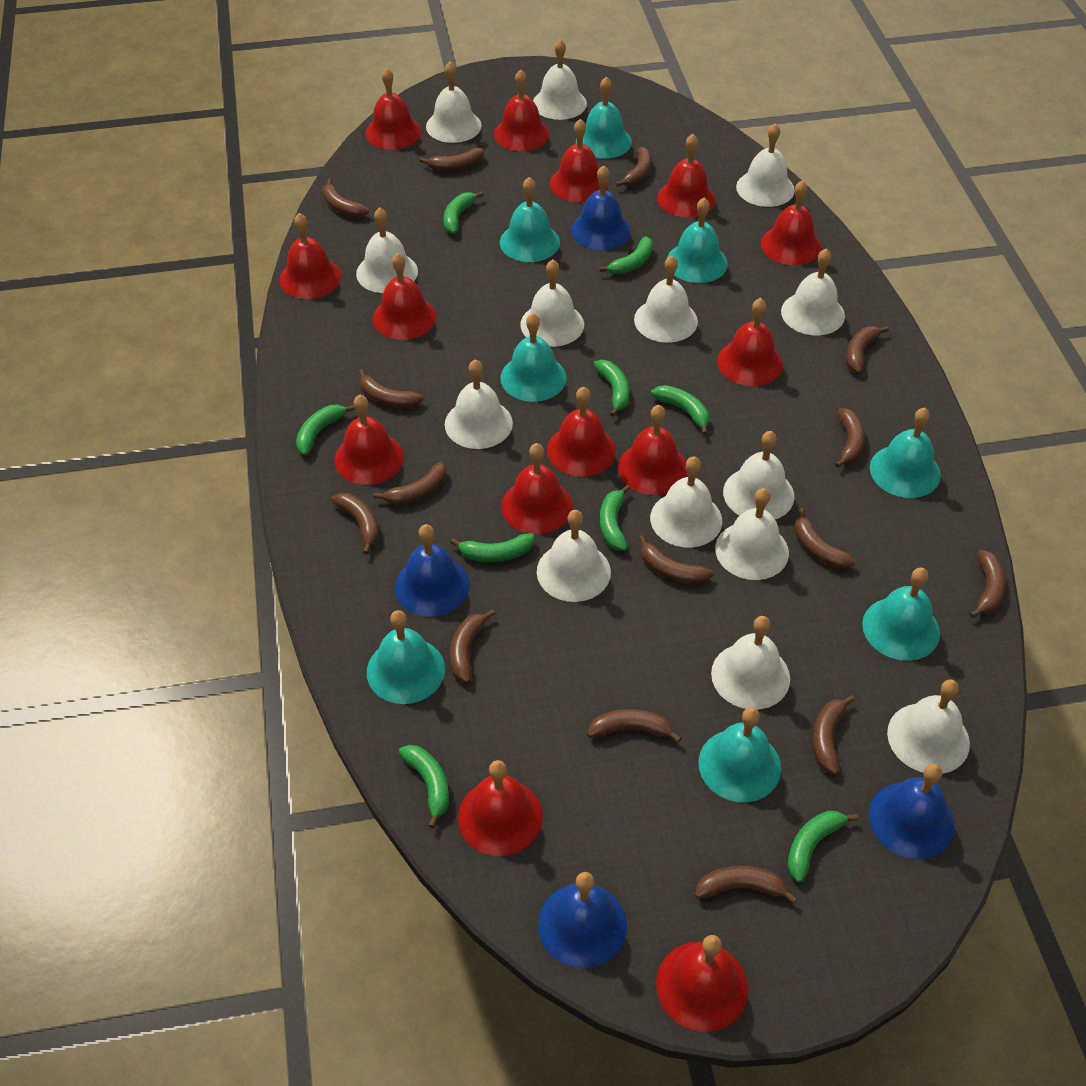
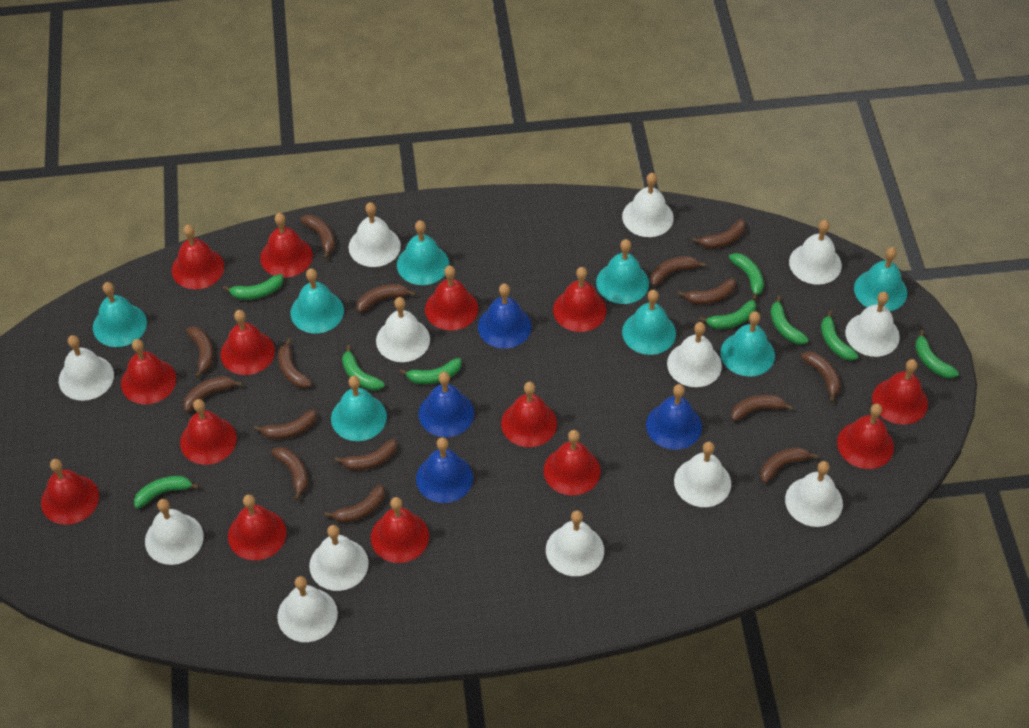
white bell: 14 -> 13

